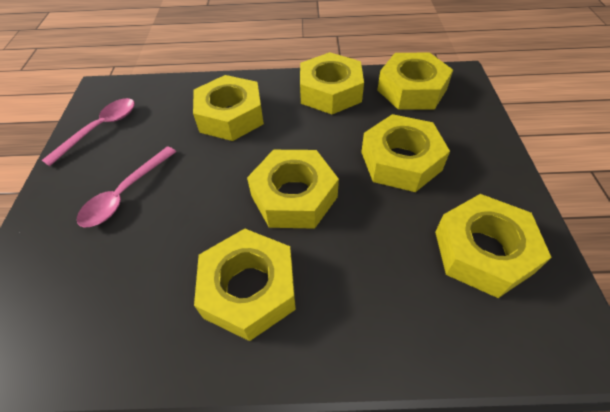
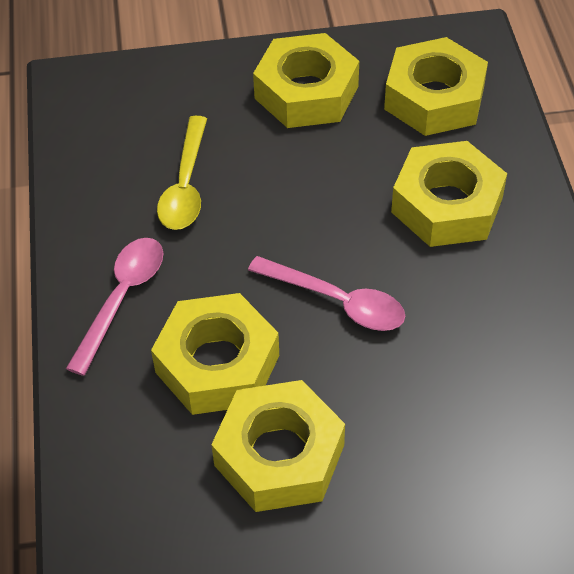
yellow nut: 7 -> 5
yellow spoon: 0 -> 1

